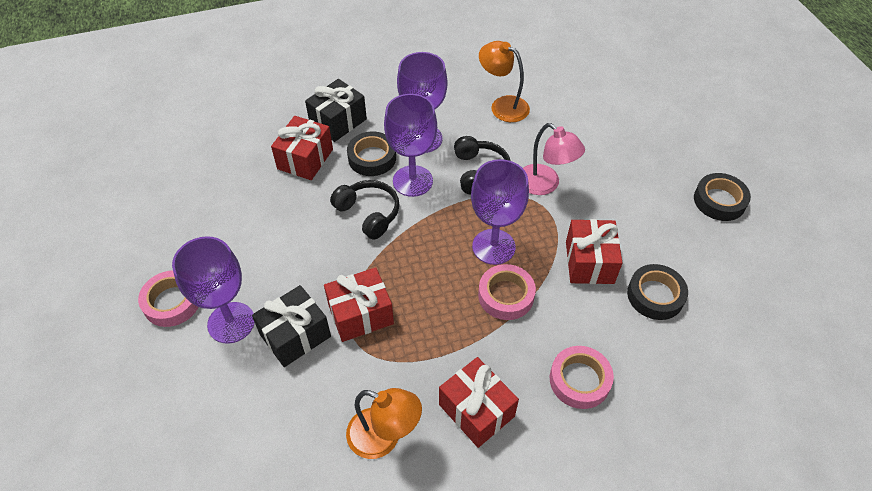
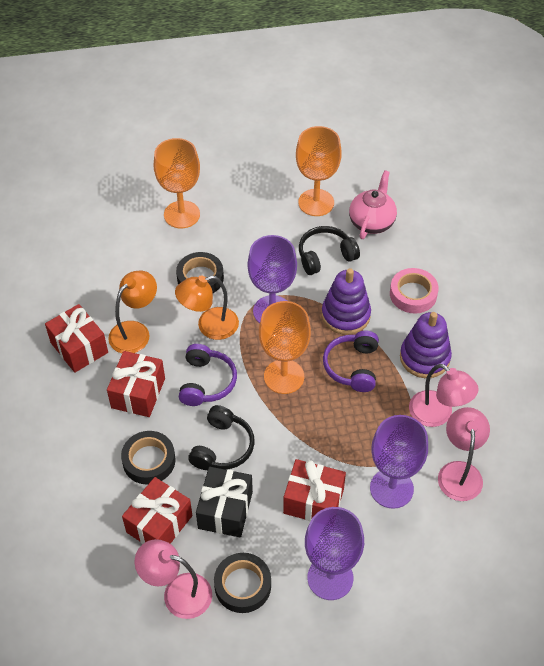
black gift: 2 -> 1
orange goblet: 0 -> 3
pink lamp: 1 -> 3
pink tape: 3 -> 1
pink teapot: 0 -> 1
purple goblet: 4 -> 3
purple headphones: 0 -> 2
purple stacking toy: 0 -> 2

